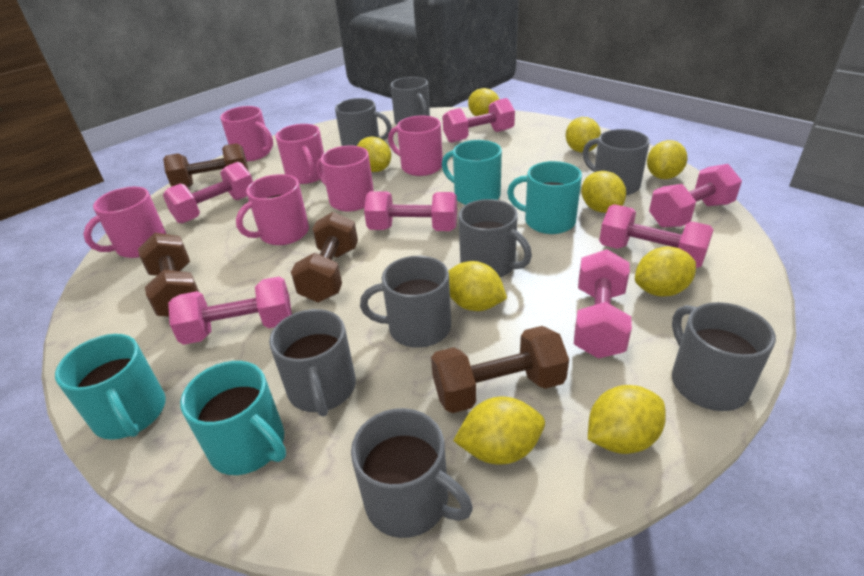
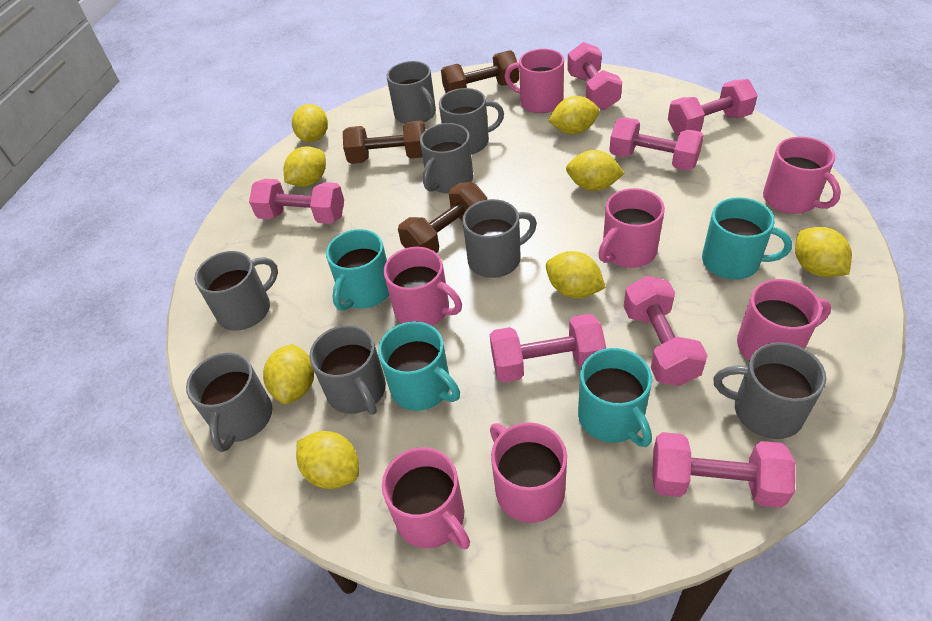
brown dumbbell: 4 -> 3
pink mug: 6 -> 7
yellow lemon: 9 -> 8

